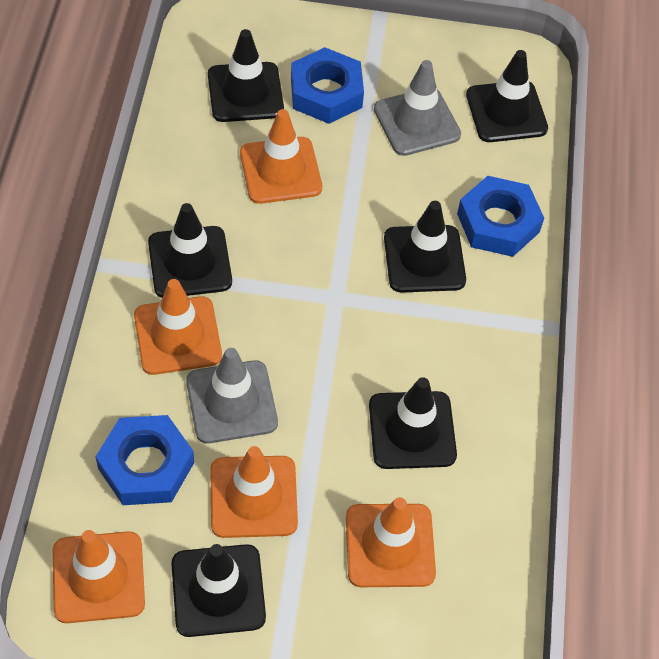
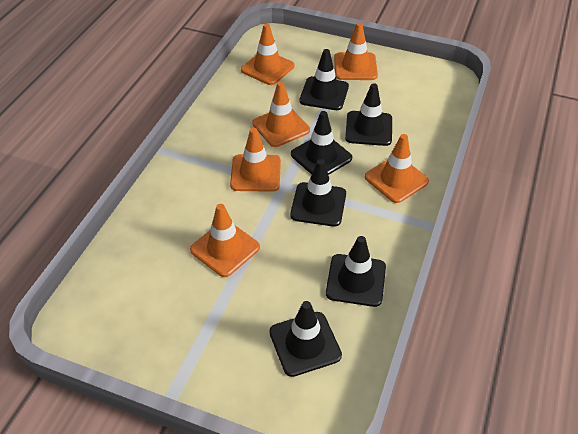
blue nut: 3 -> 0
grey traffic cone: 2 -> 0
orange traffic cone: 5 -> 6

